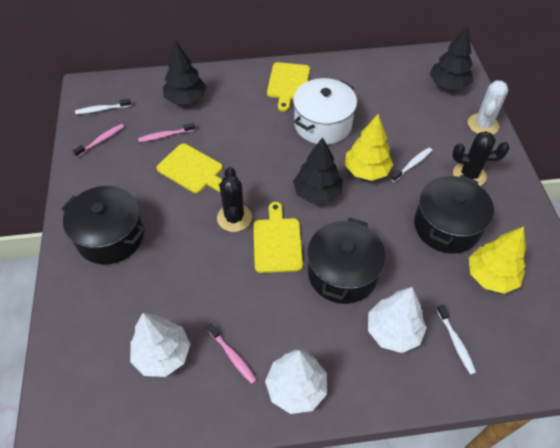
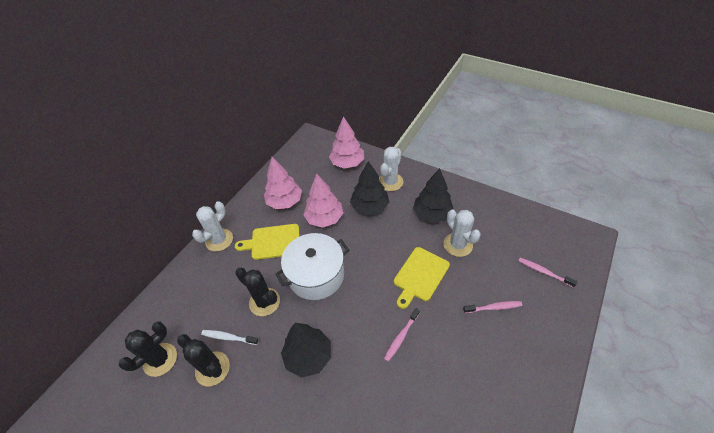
black cactus: 2 -> 3
black pot: 3 -> 0
pink tree: 0 -> 3
white cactus: 1 -> 3
white toothbrush: 3 -> 1
white tree: 3 -> 0
yellow cutting board: 3 -> 2
yellow tree: 2 -> 0

